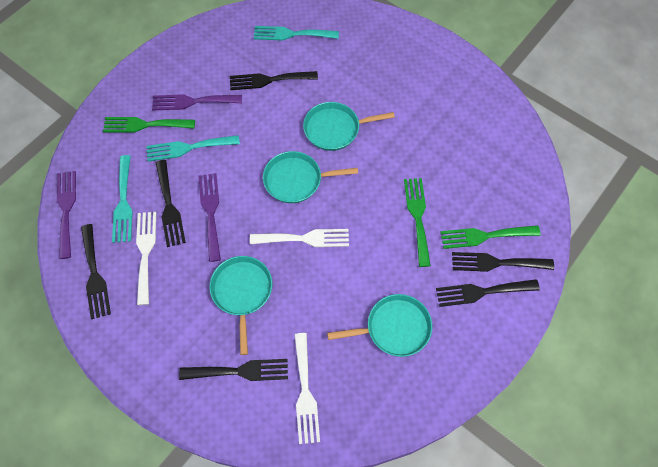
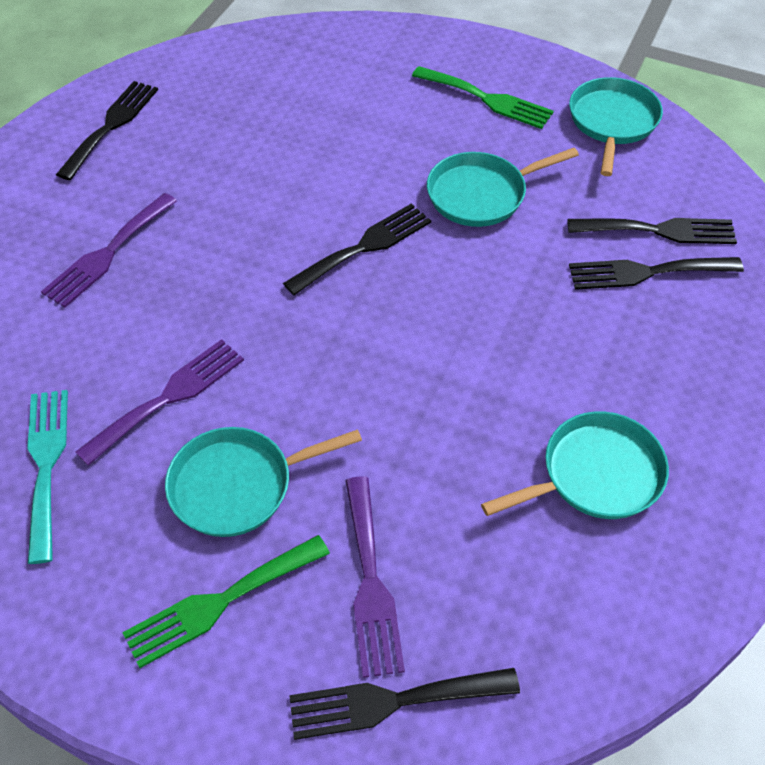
black fork: 6 -> 5
green fork: 3 -> 2
turquoise fork: 3 -> 1
white fork: 3 -> 0

